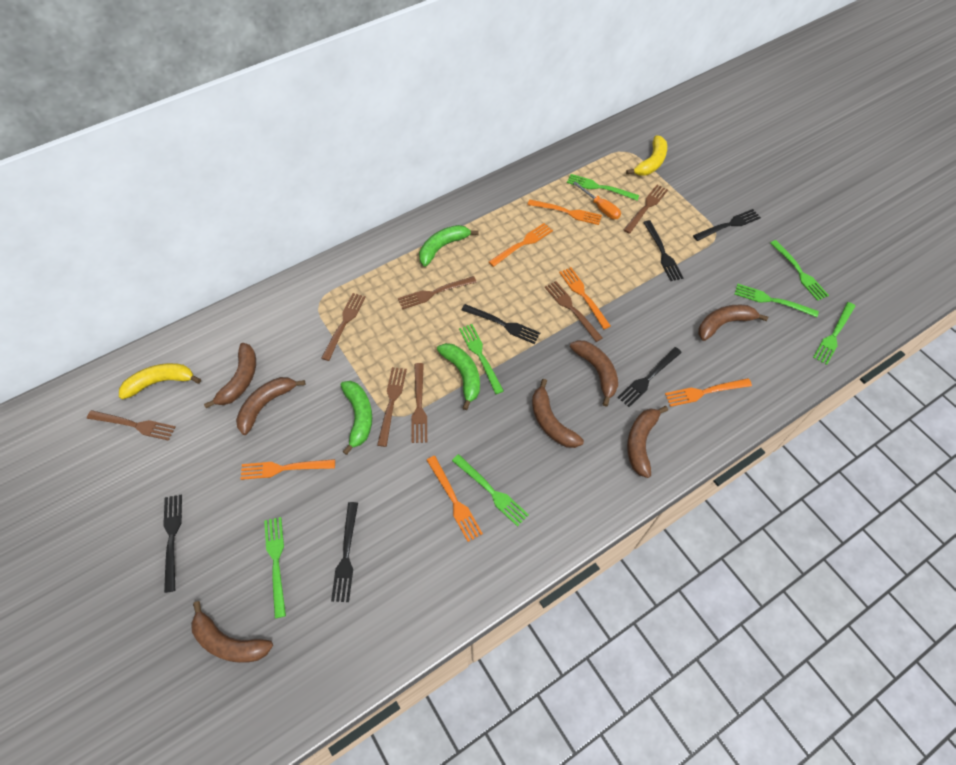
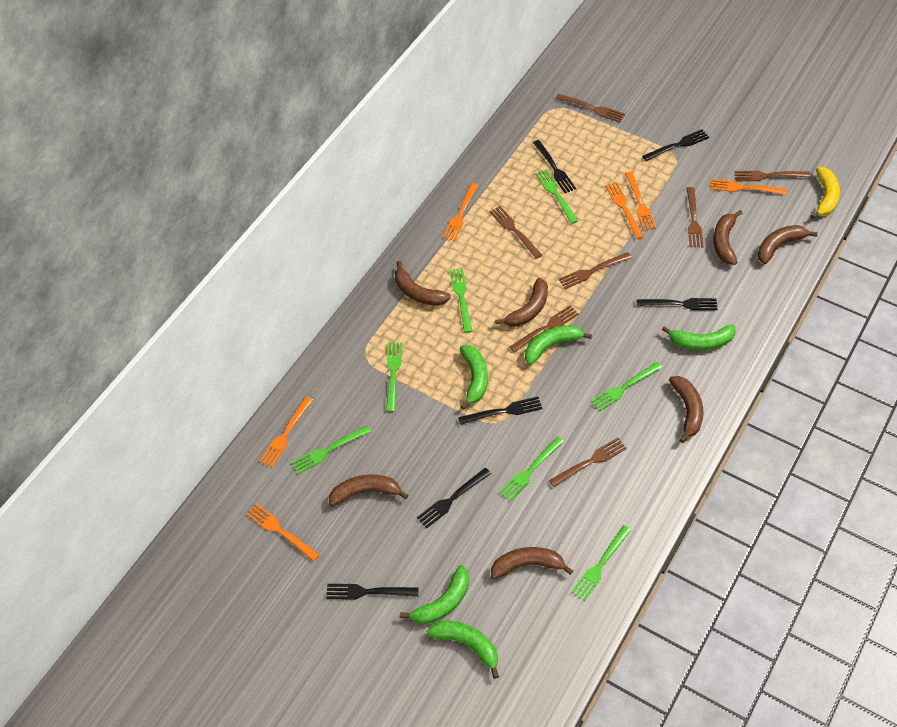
green banana: 3 -> 5
orange screwdriver: 1 -> 0
yellow banana: 2 -> 1

